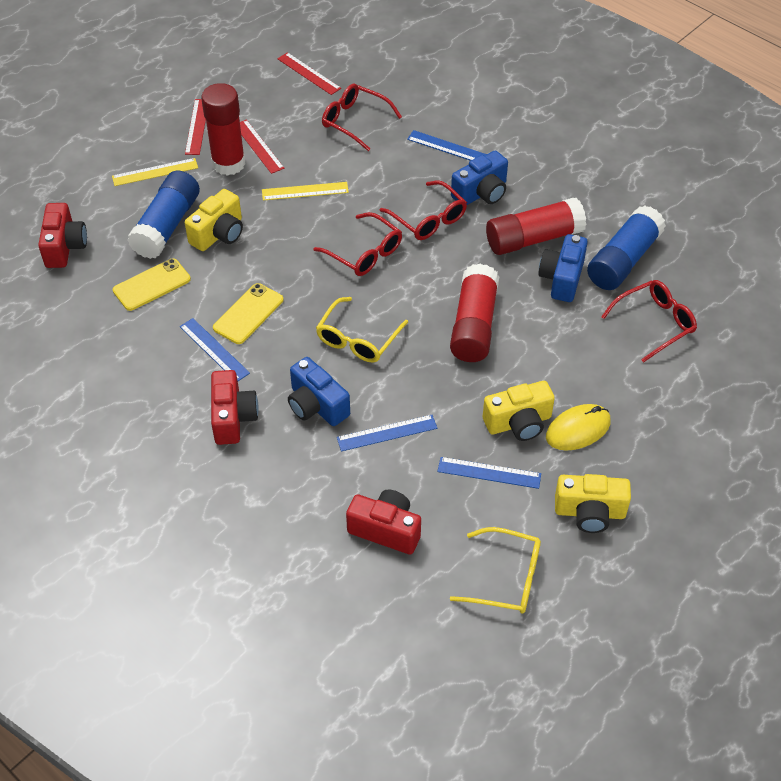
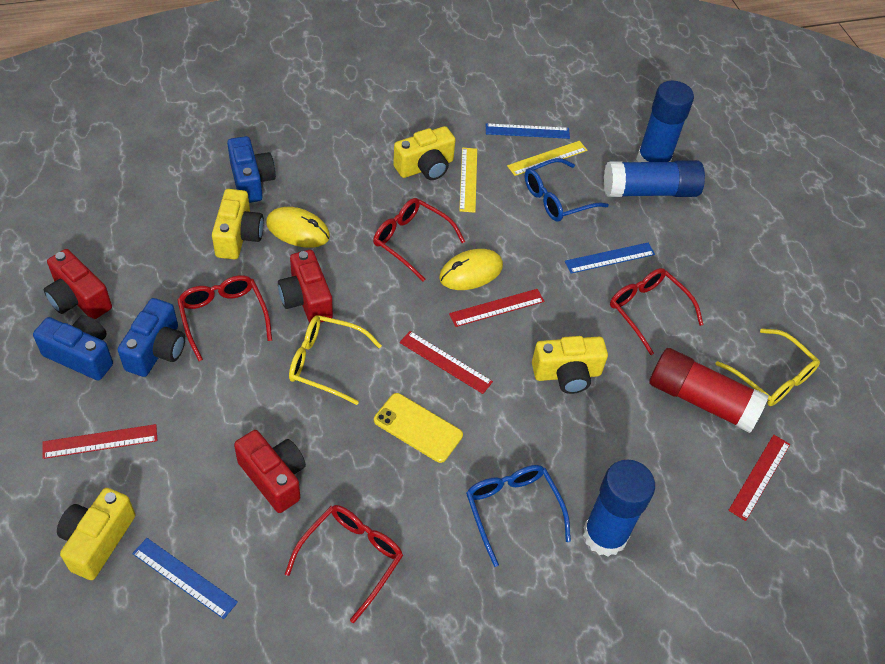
blue glasses: 0 -> 2
blue glue stick: 2 -> 3
blue ruler: 4 -> 3
red glue stick: 3 -> 1
red ruler: 3 -> 4
yellow camera: 3 -> 4
yellow mouse: 1 -> 2
yellow phone: 2 -> 1

